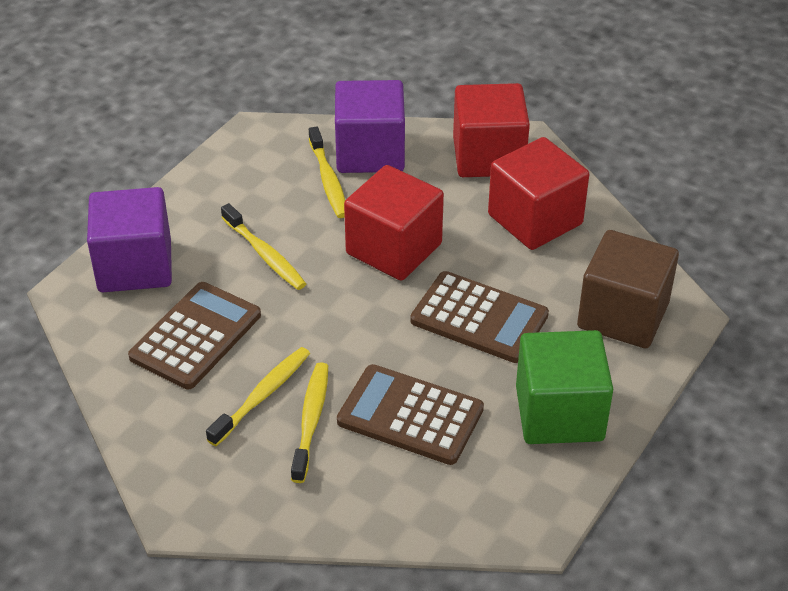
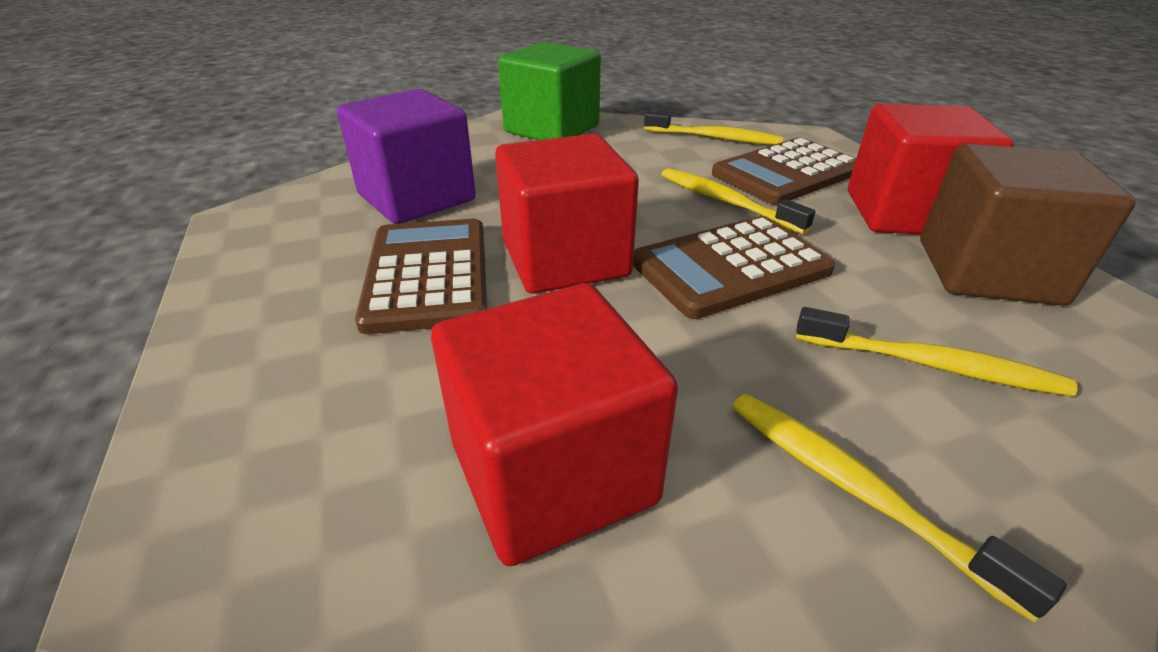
purple cube: 2 -> 1

